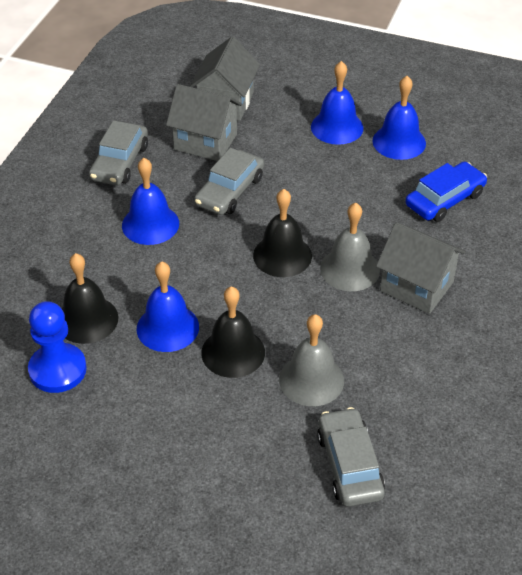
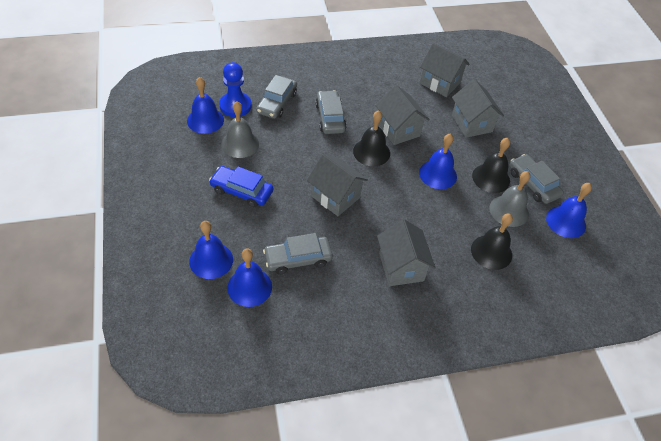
blue bell: 4 -> 5
grey car: 3 -> 4
grey house: 3 -> 5

